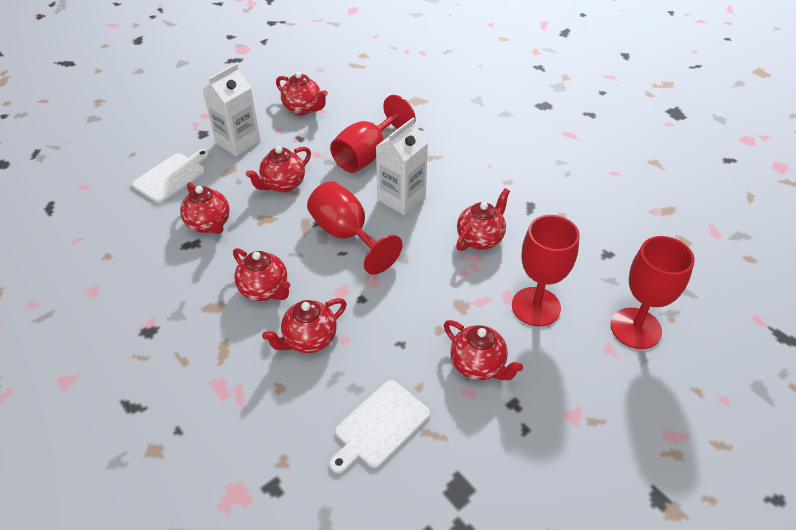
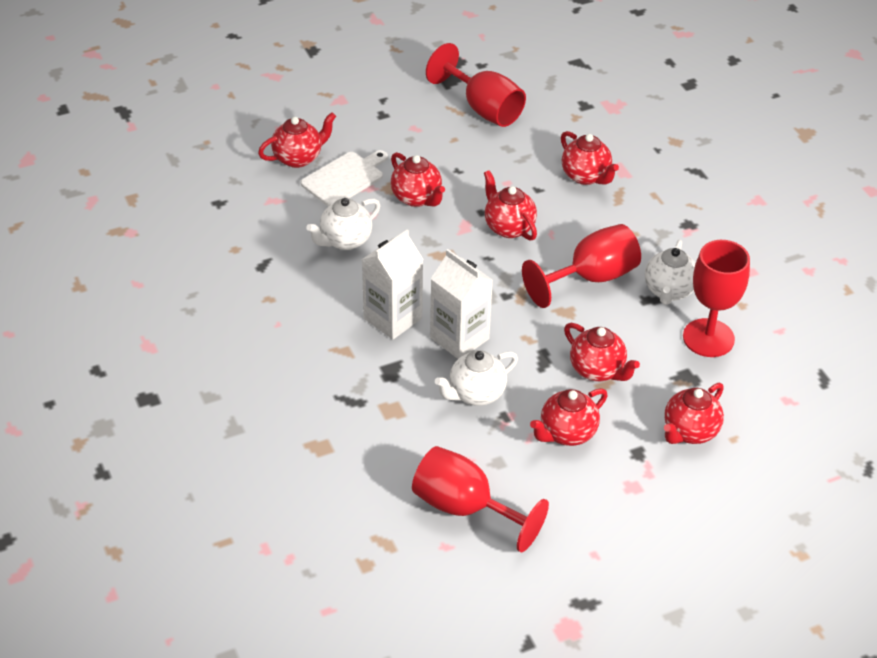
white cutting board: 2 -> 1
white teapot: 0 -> 3

